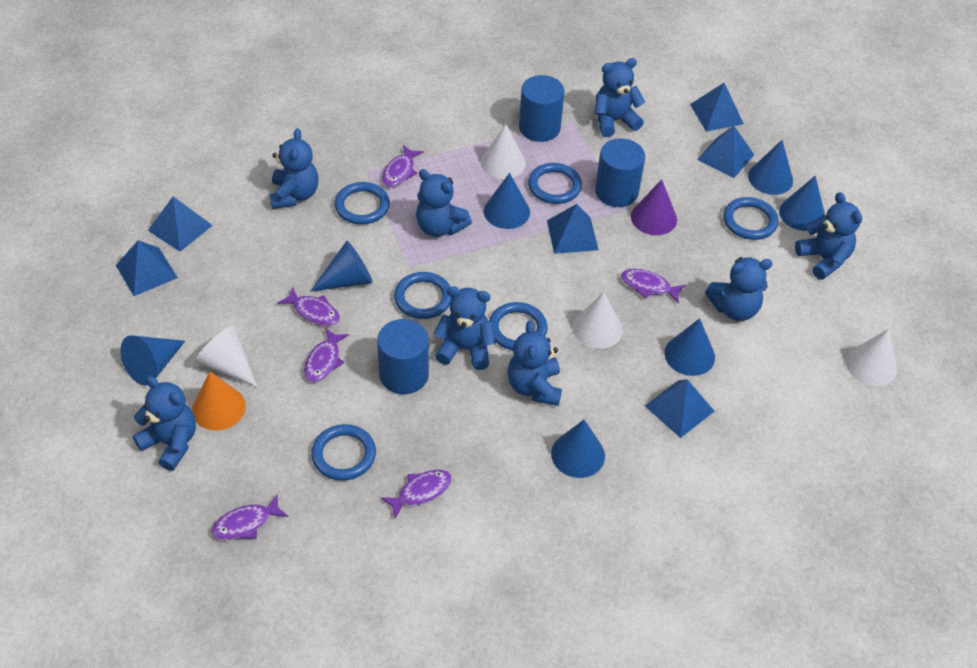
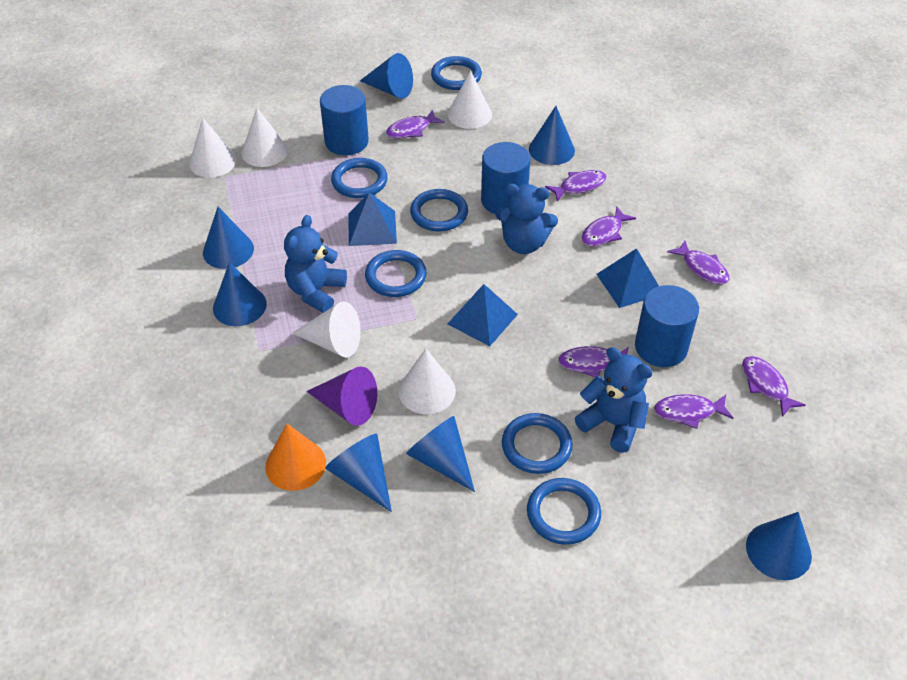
blue pyramid: 6 -> 3
blue teddy bear: 8 -> 3
purple fish: 6 -> 7
white cone: 4 -> 5

